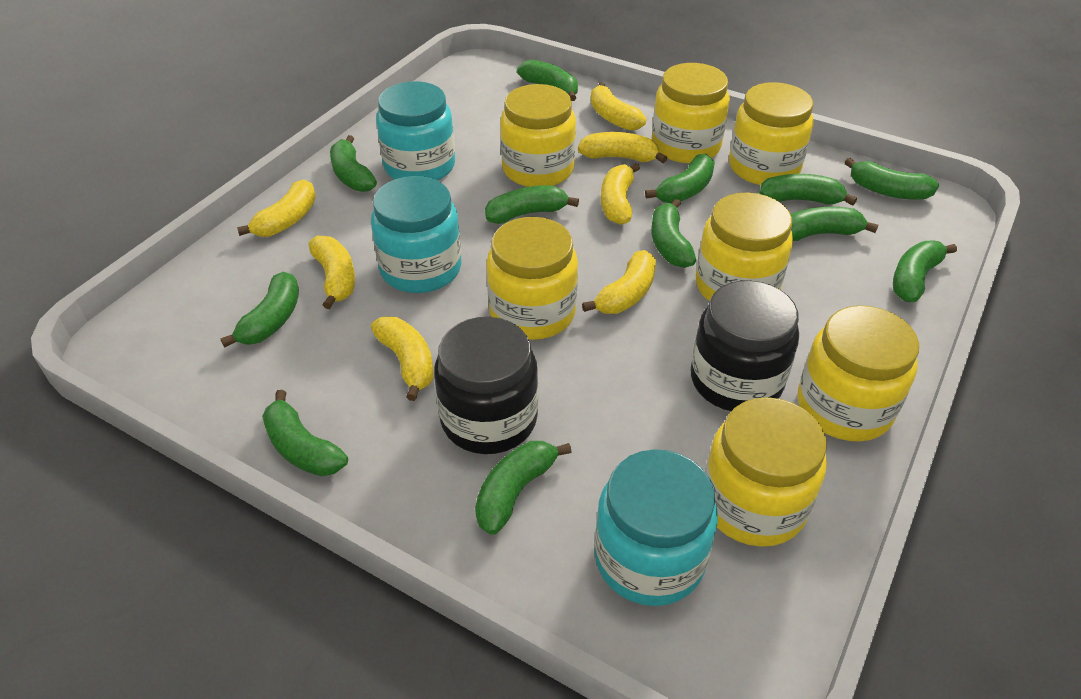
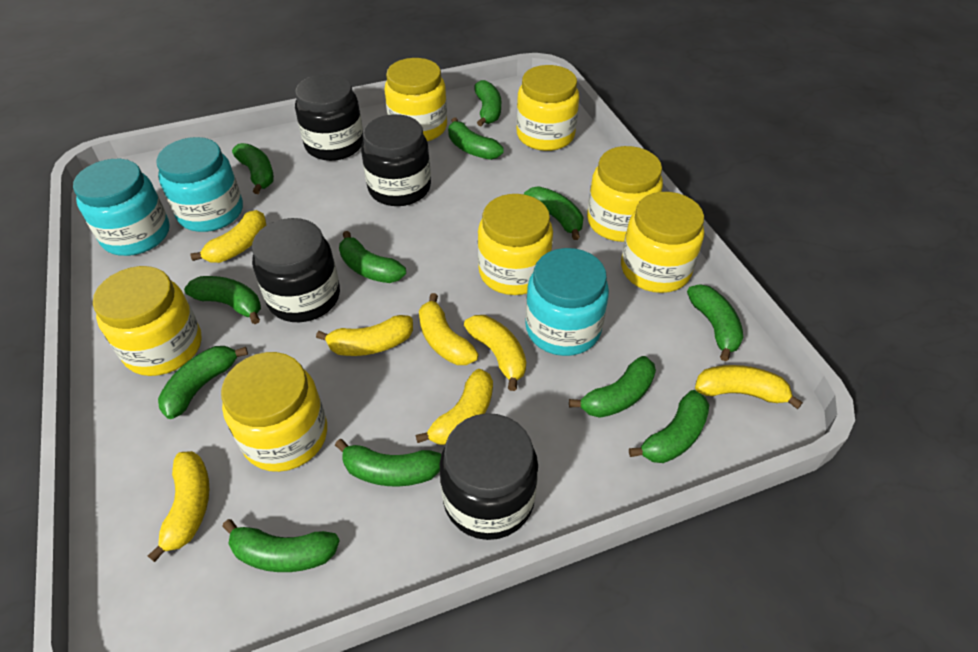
black jar: 2 -> 4

